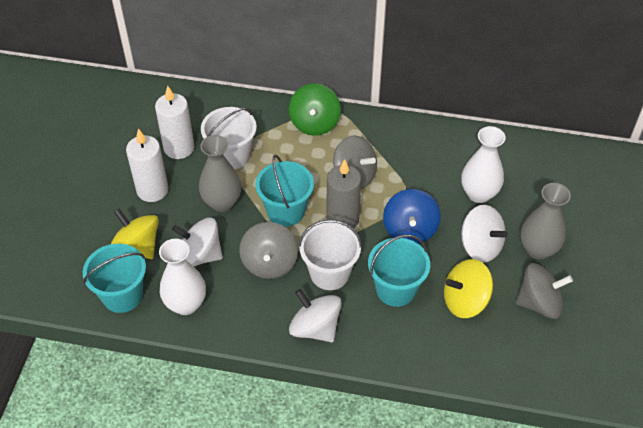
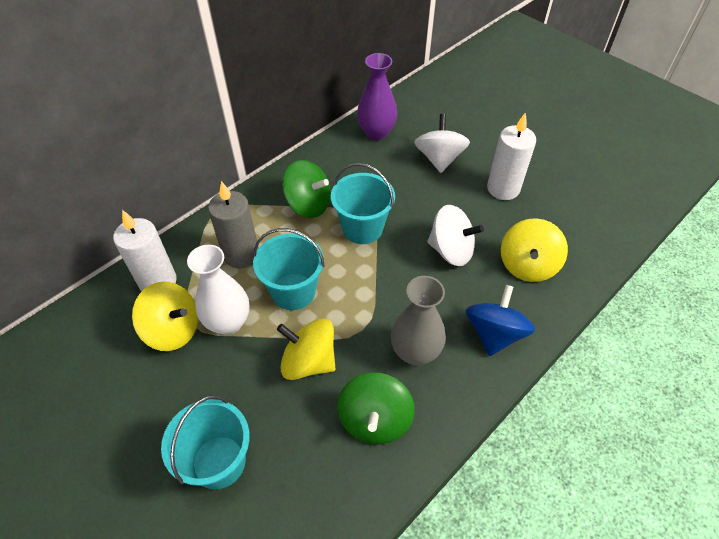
green spinning top: 1 -> 2
grey spinning top: 3 -> 0
grey vase: 2 -> 1
purple vase: 0 -> 1
white bucket: 2 -> 0
white spinning top: 3 -> 2
white vase: 2 -> 1
yellow spinning top: 2 -> 3

